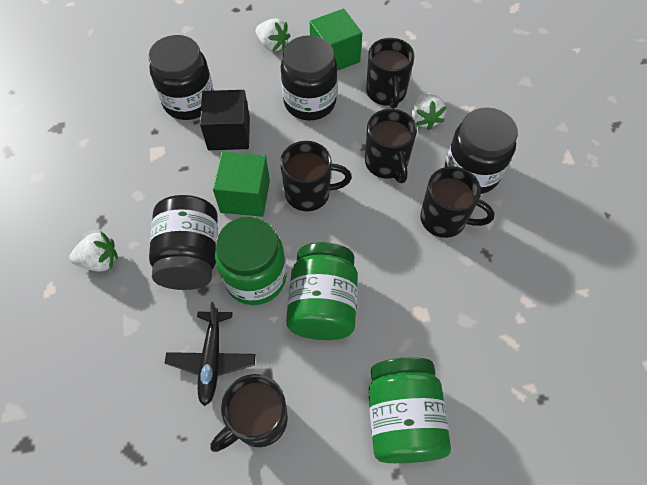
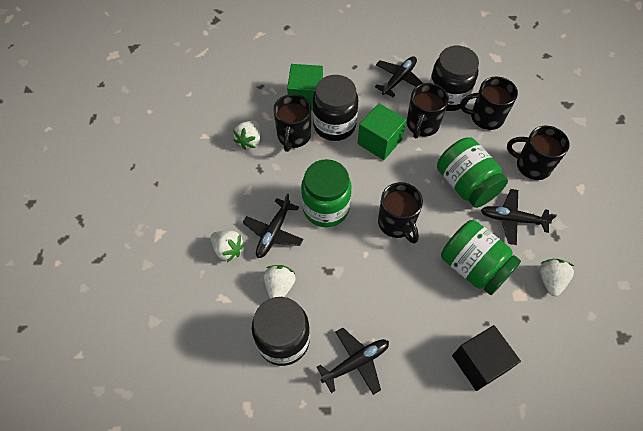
black jar: 4 -> 3
black plane: 1 -> 4
white strawberry: 3 -> 4

